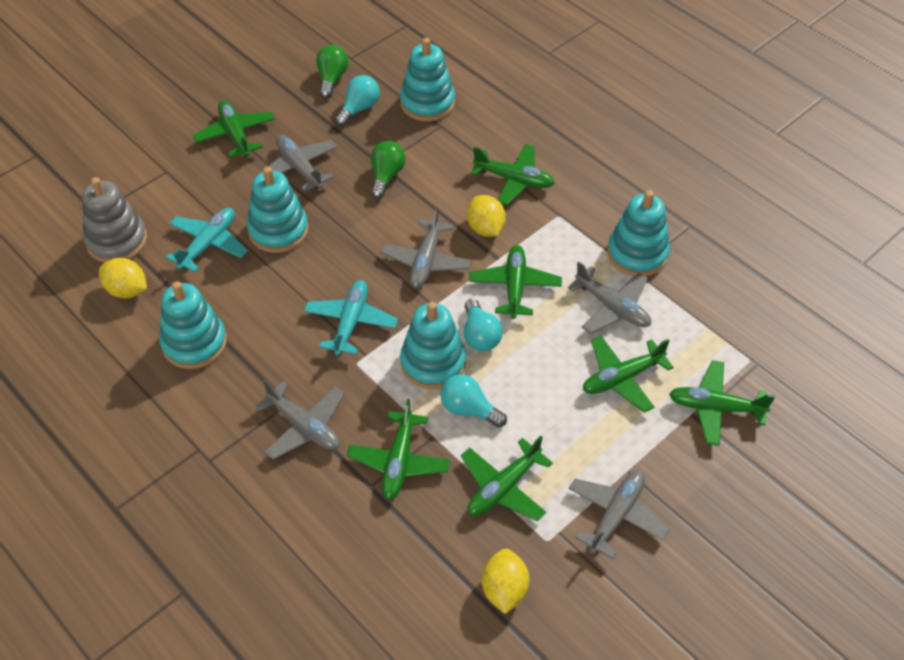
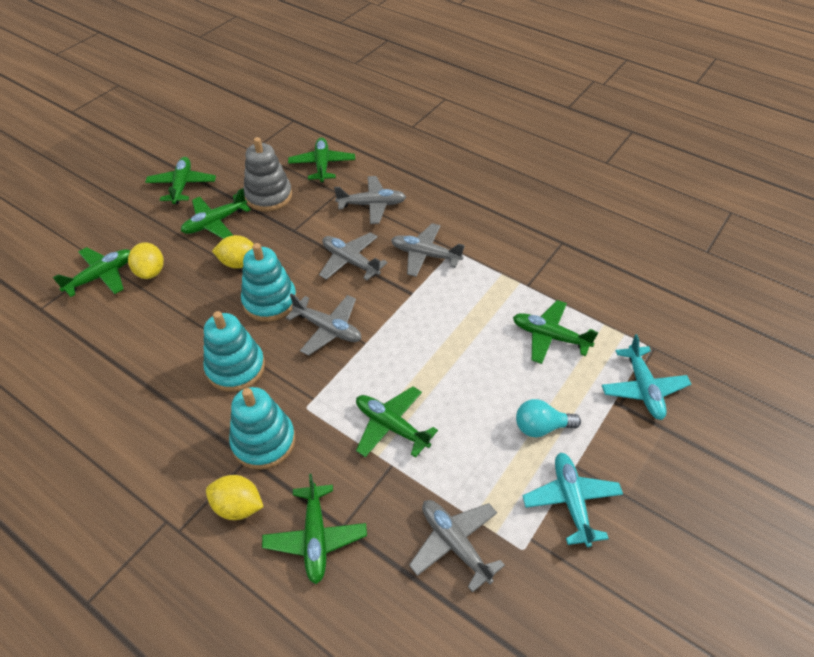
green light bulb: 2 -> 0
turquoise light bulb: 3 -> 1
turquoise stacking toy: 5 -> 3

